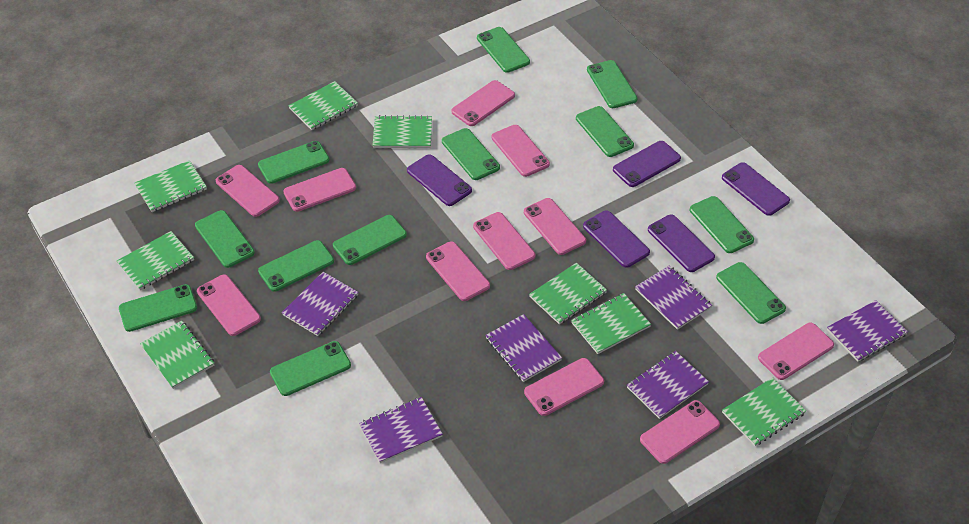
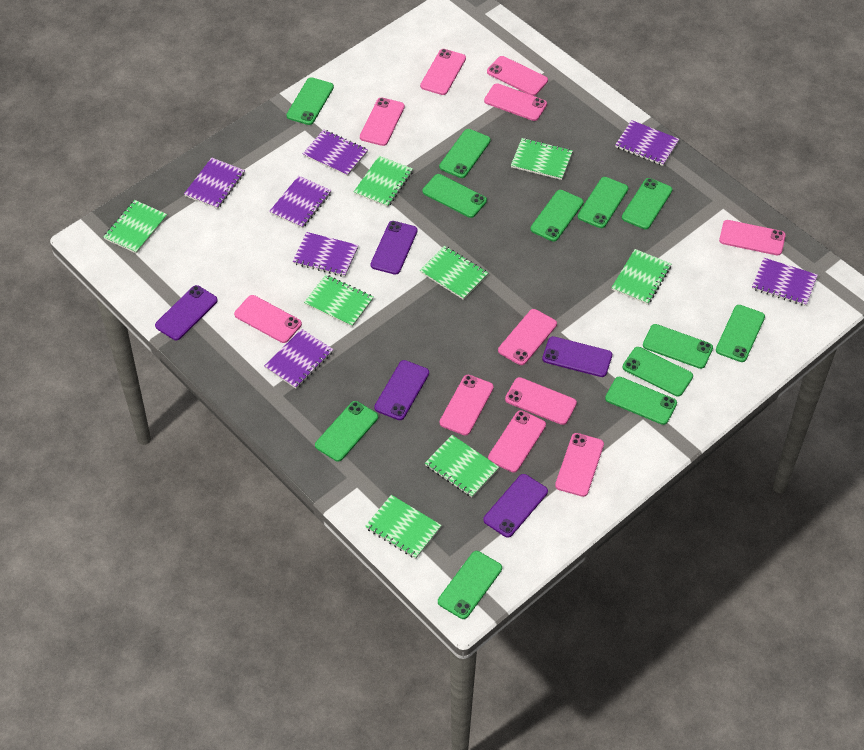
purple notebook: 6 -> 7

